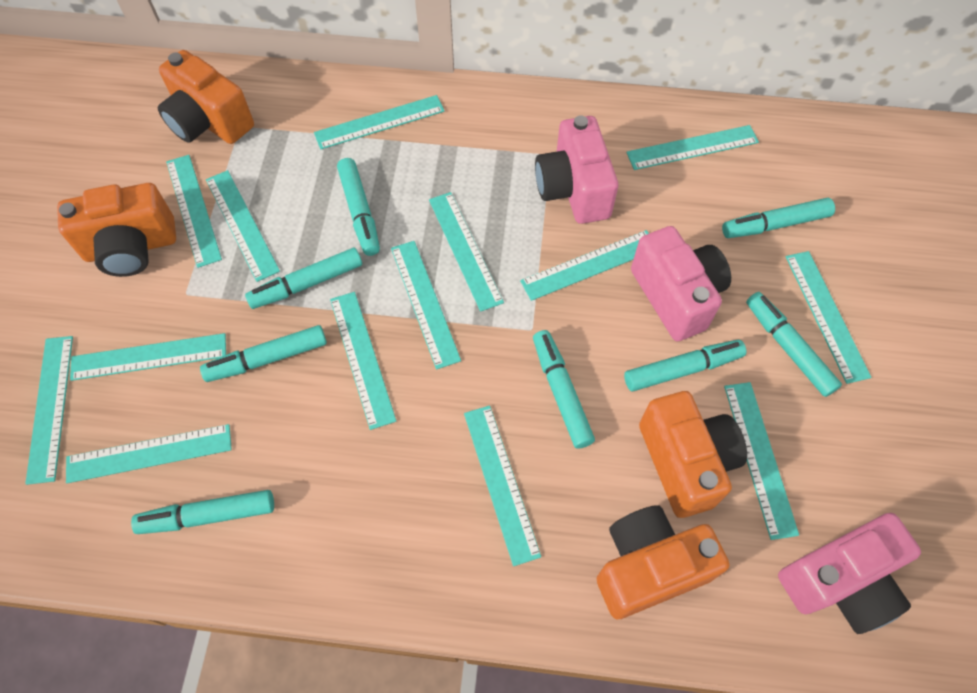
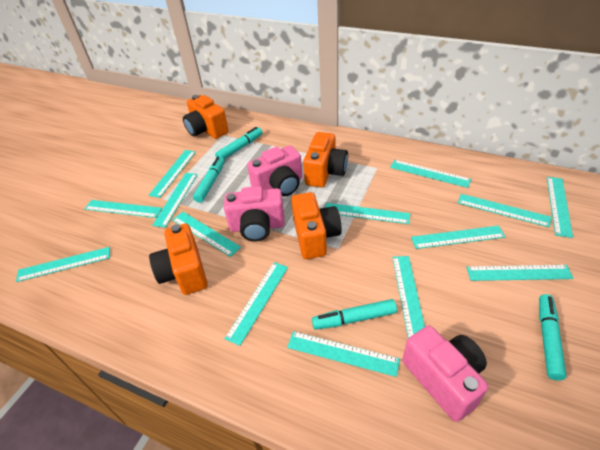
turquoise marker: 8 -> 4

